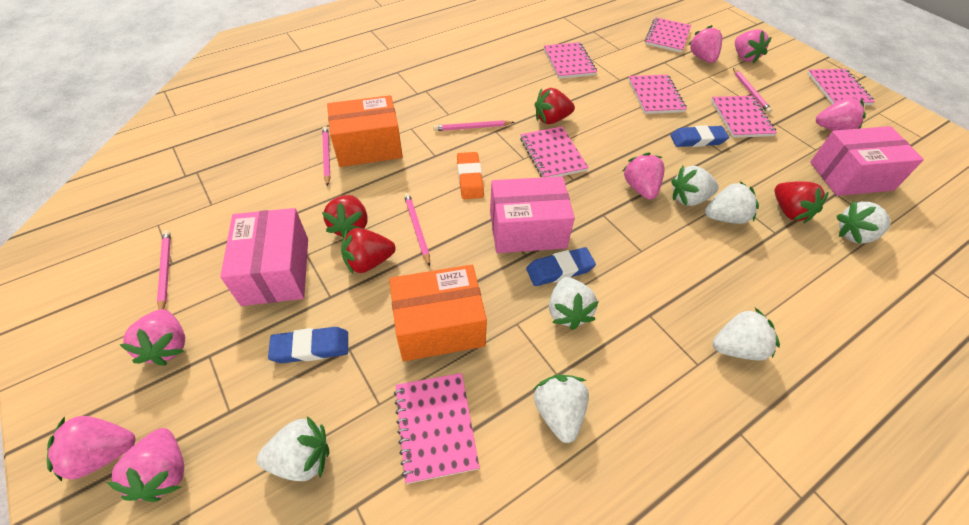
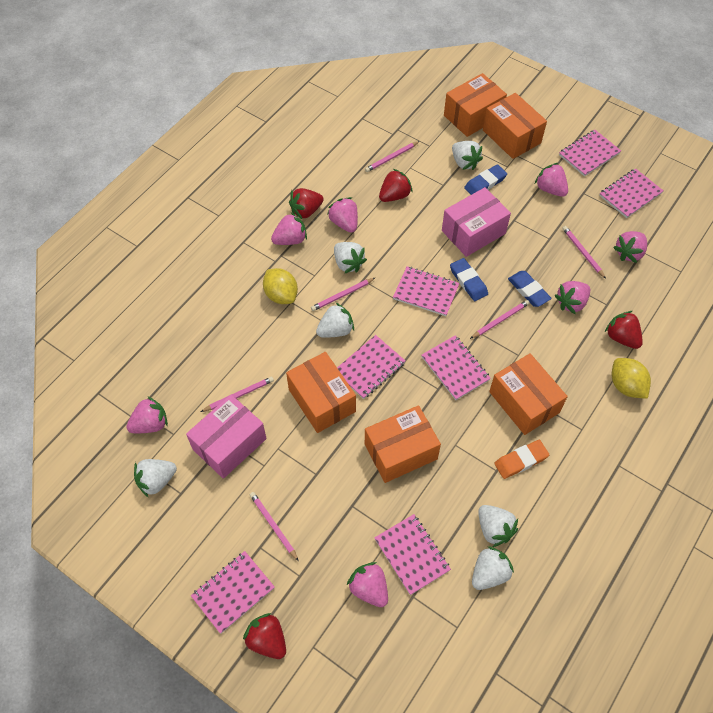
orange box: 2 -> 5
pink box: 3 -> 2
pink pencil: 5 -> 6
white strawberry: 7 -> 6
yellow lemon: 0 -> 2

